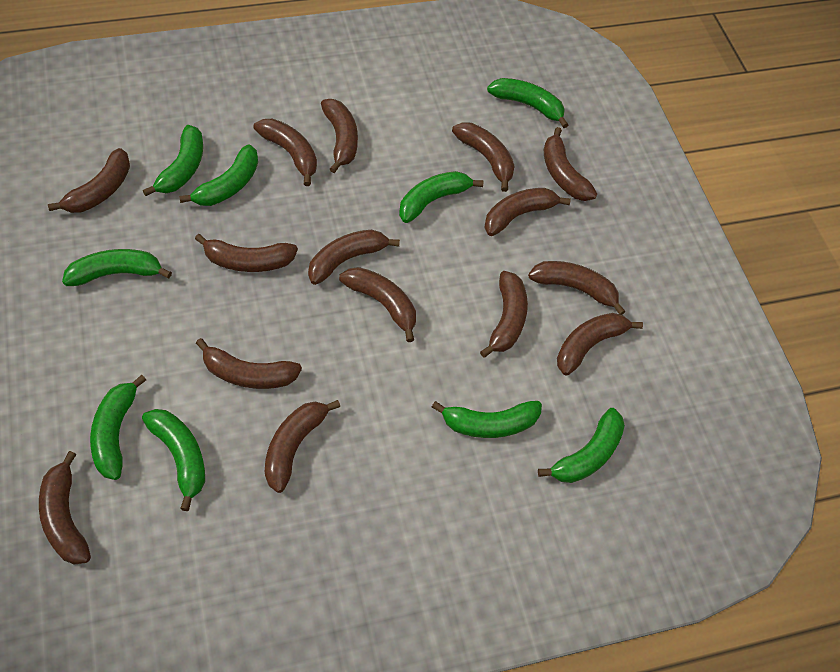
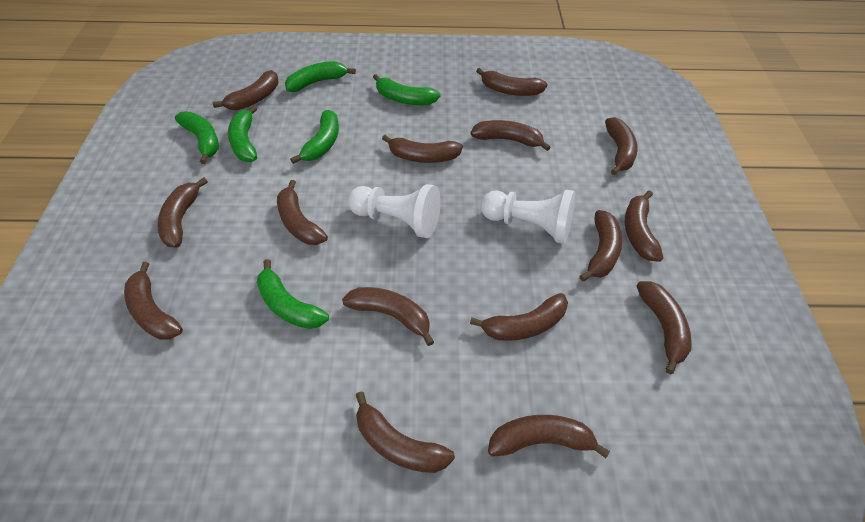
green banana: 9 -> 6
white pawn: 0 -> 2

